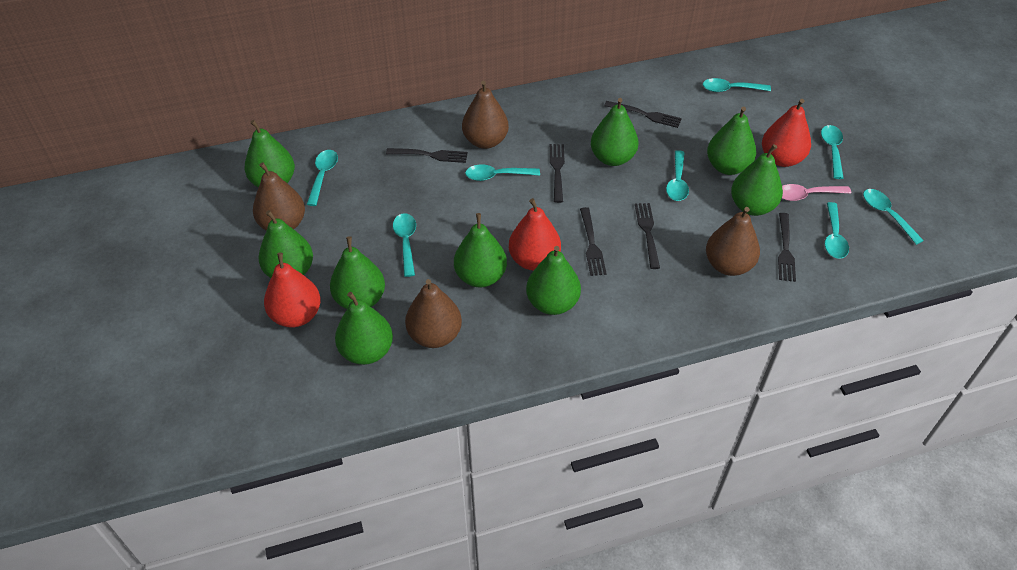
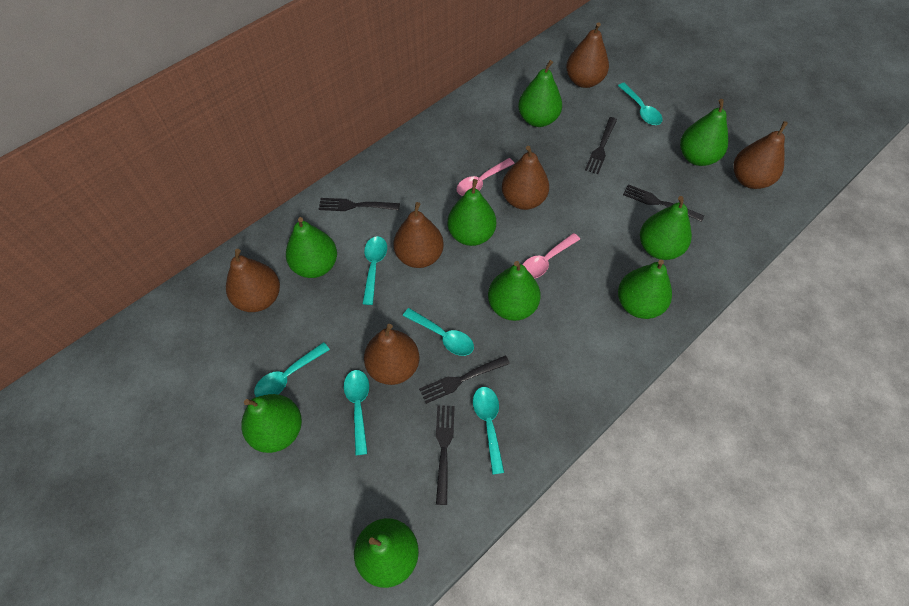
black fork: 6 -> 5
brown pear: 4 -> 6
pink spoon: 1 -> 2
red pear: 3 -> 0
turquoise spoon: 8 -> 6

